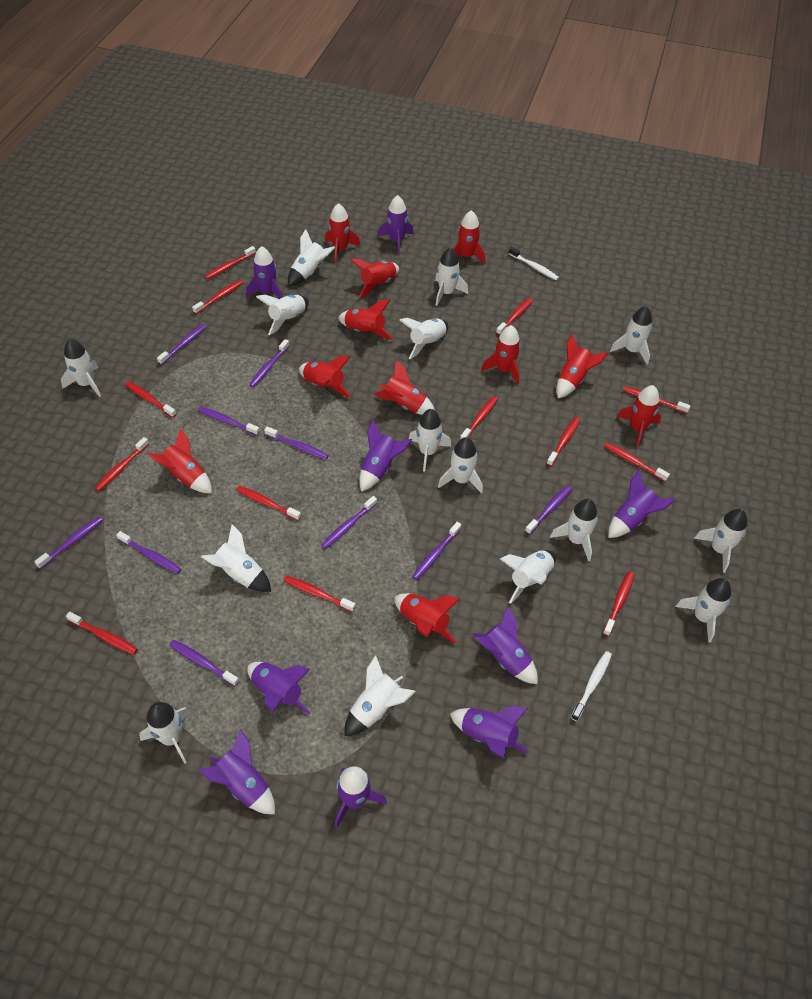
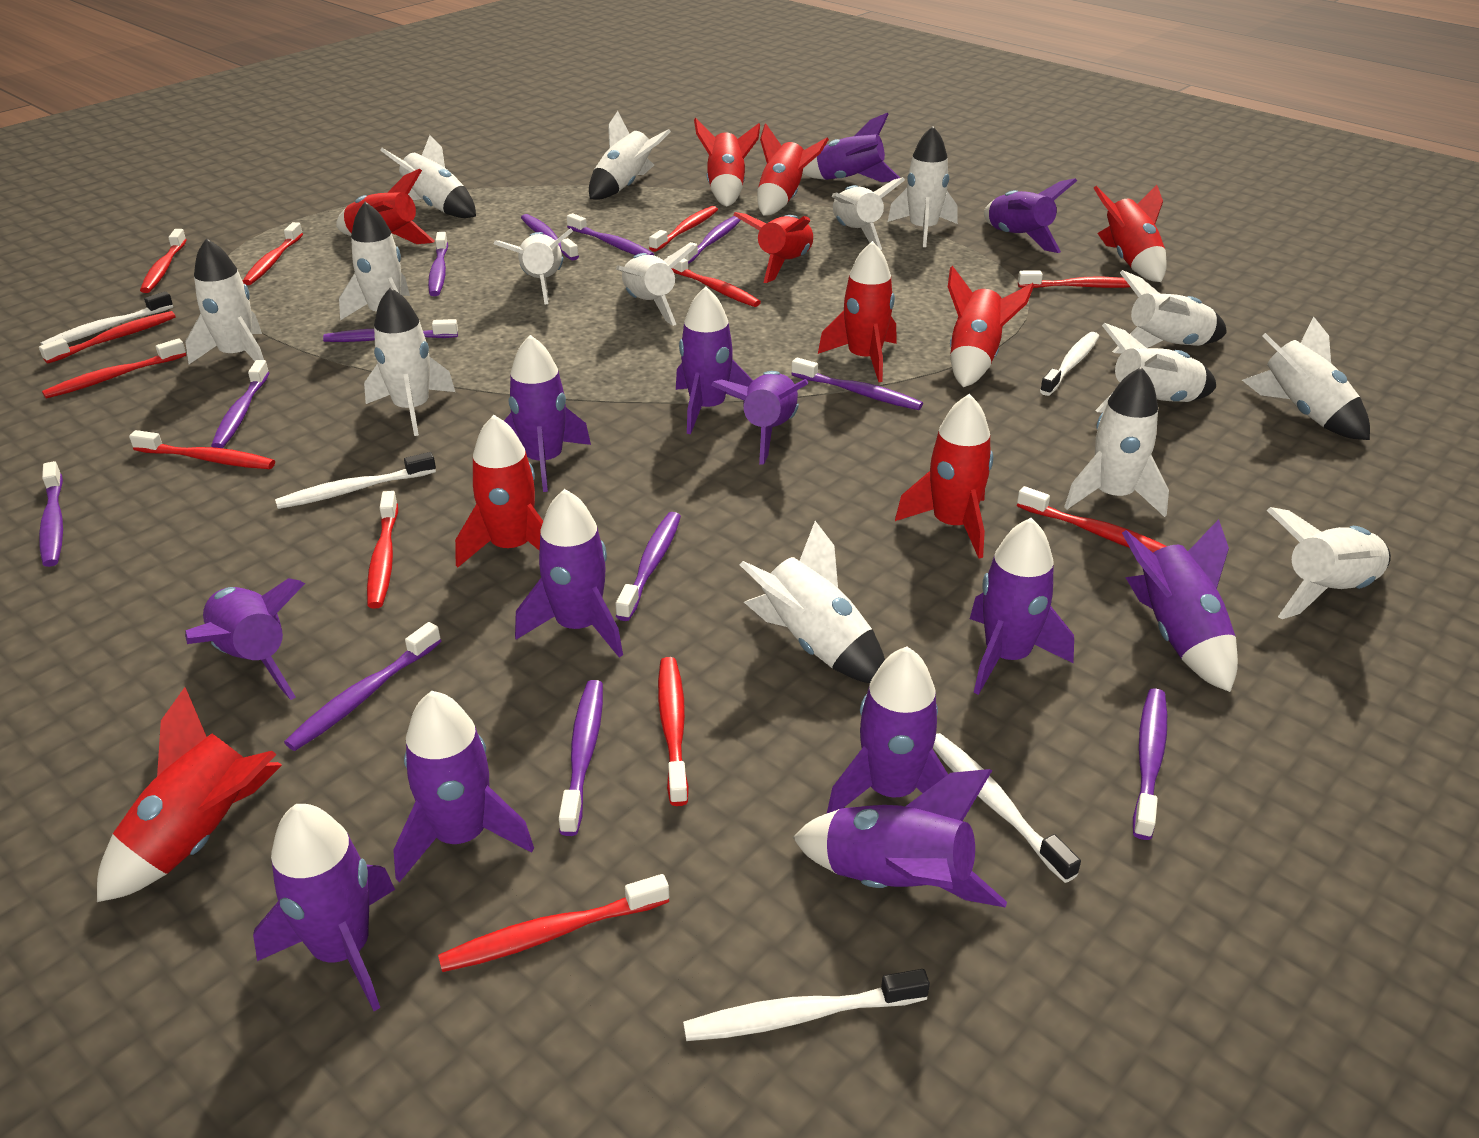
purple rocket: 9 -> 13
purple toothbrush: 10 -> 12
red rocket: 11 -> 10
red toothbrush: 13 -> 12
white toothbrush: 2 -> 5

